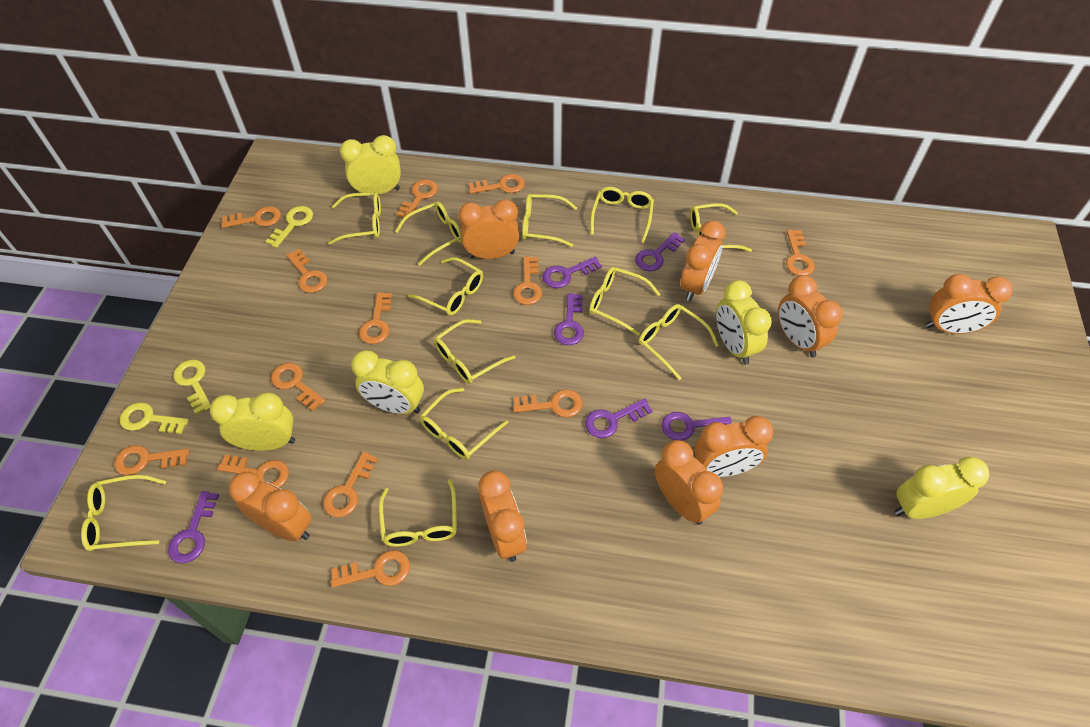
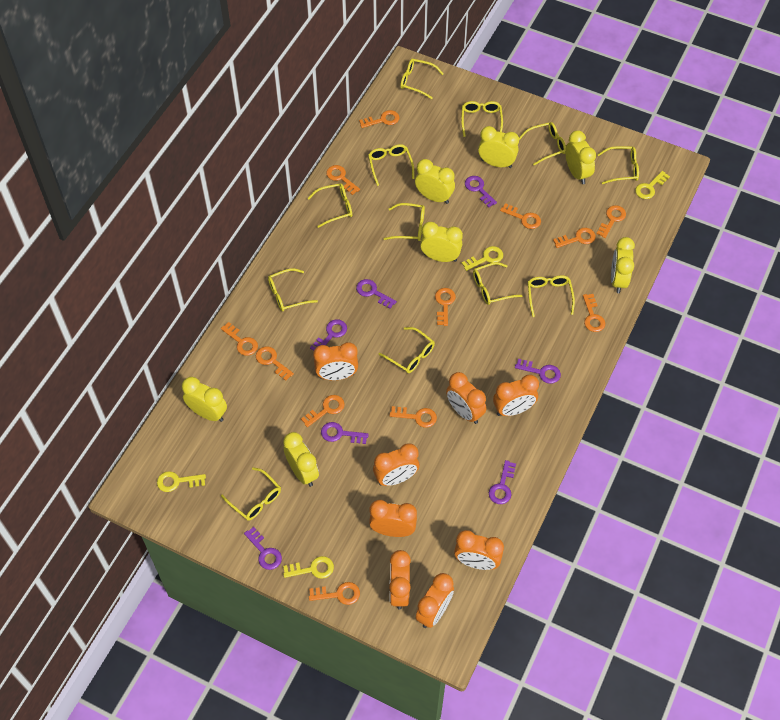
orange key: 13 -> 12
purple key: 6 -> 7
yellow clock: 5 -> 7
yellow key: 3 -> 4

